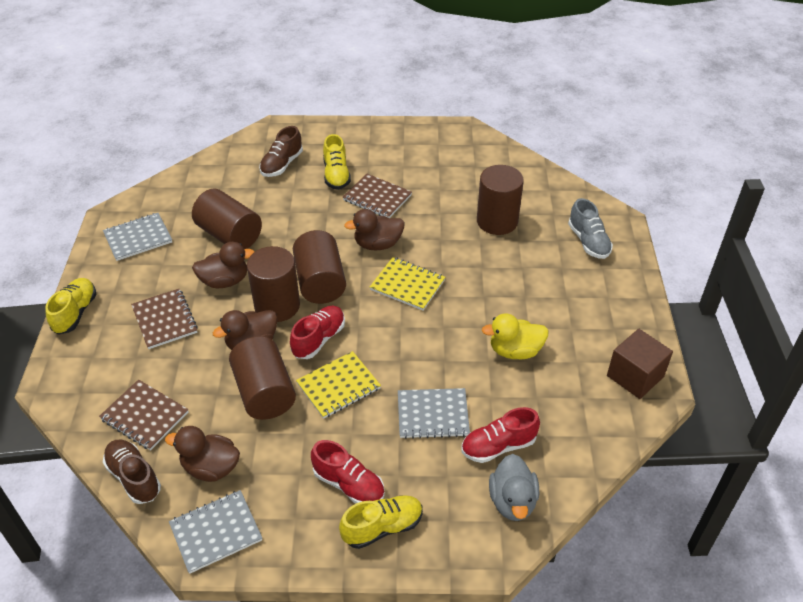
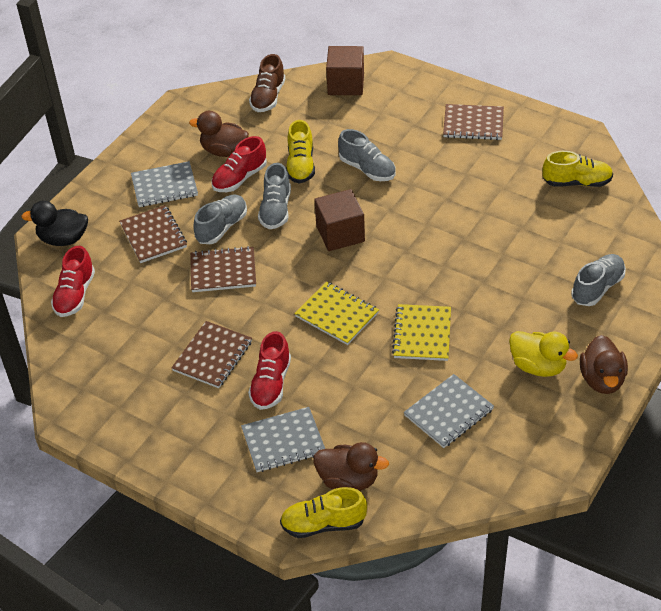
black duck: 0 -> 1
brown cube: 1 -> 2
brown cylinder: 5 -> 0
brown duck: 4 -> 3
brown notebook: 3 -> 4
brown shoe: 2 -> 1
grey duck: 1 -> 0
grey shoe: 1 -> 4

